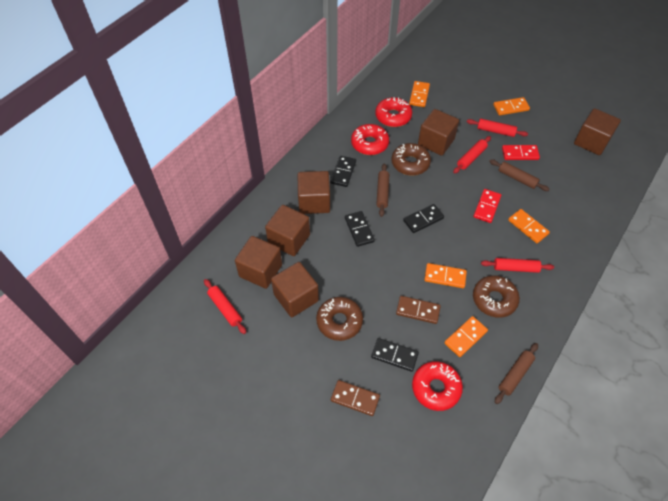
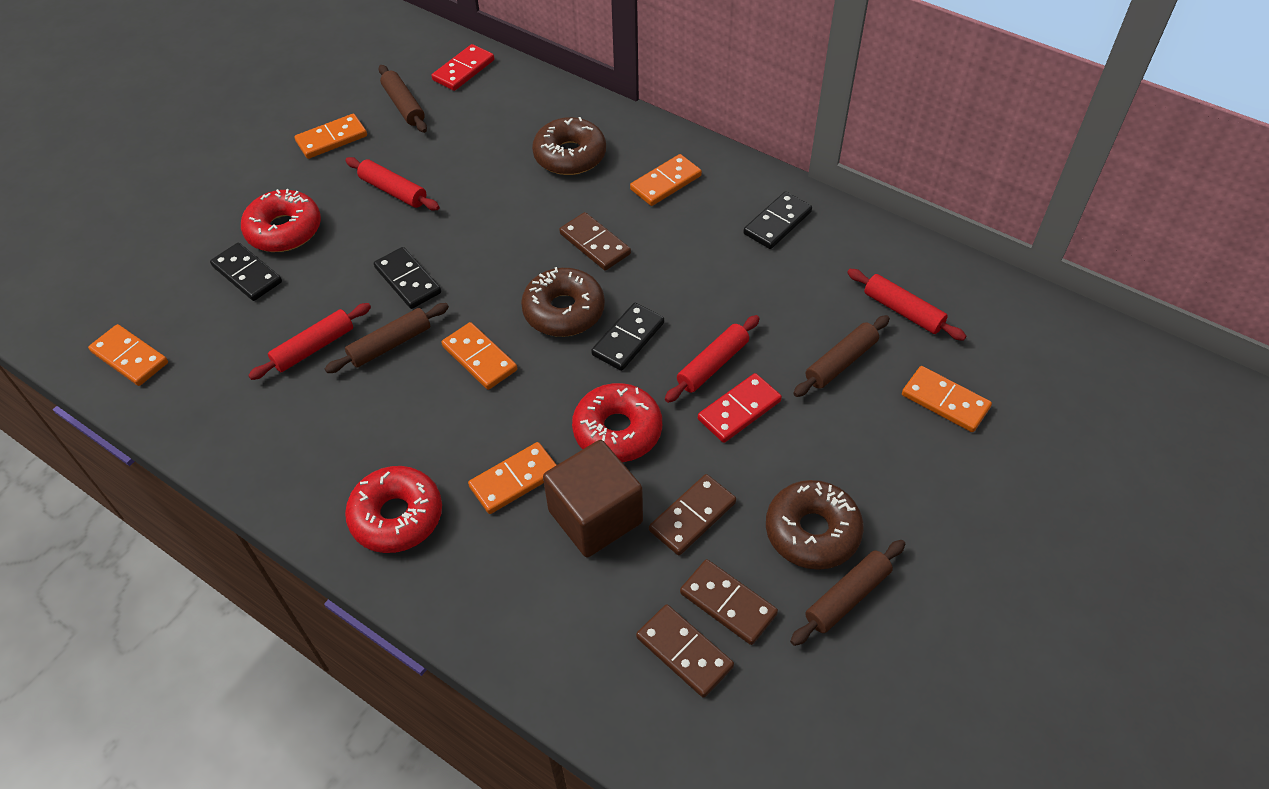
brown cube: 6 -> 1
brown domino: 2 -> 4
brown rolling pin: 3 -> 4
orange domino: 5 -> 6

